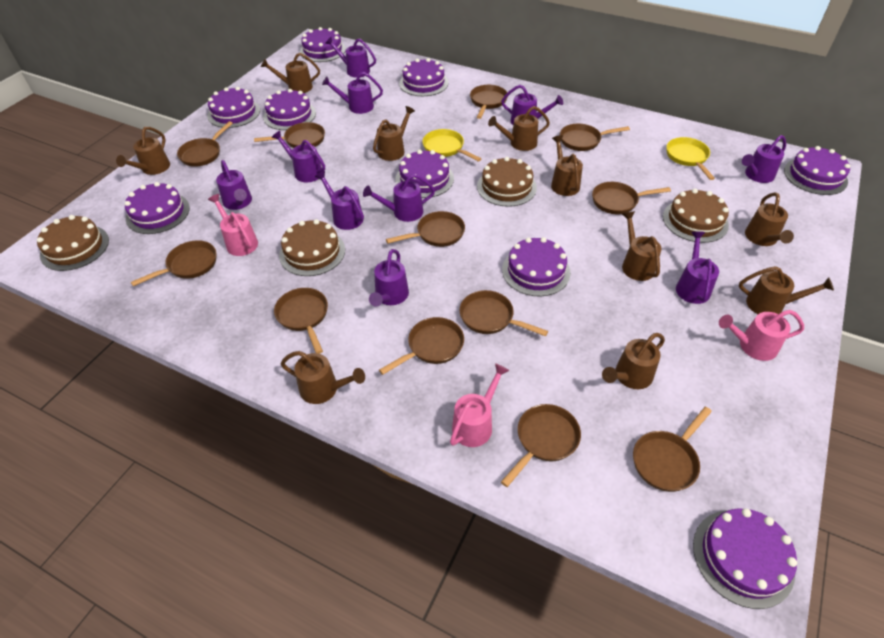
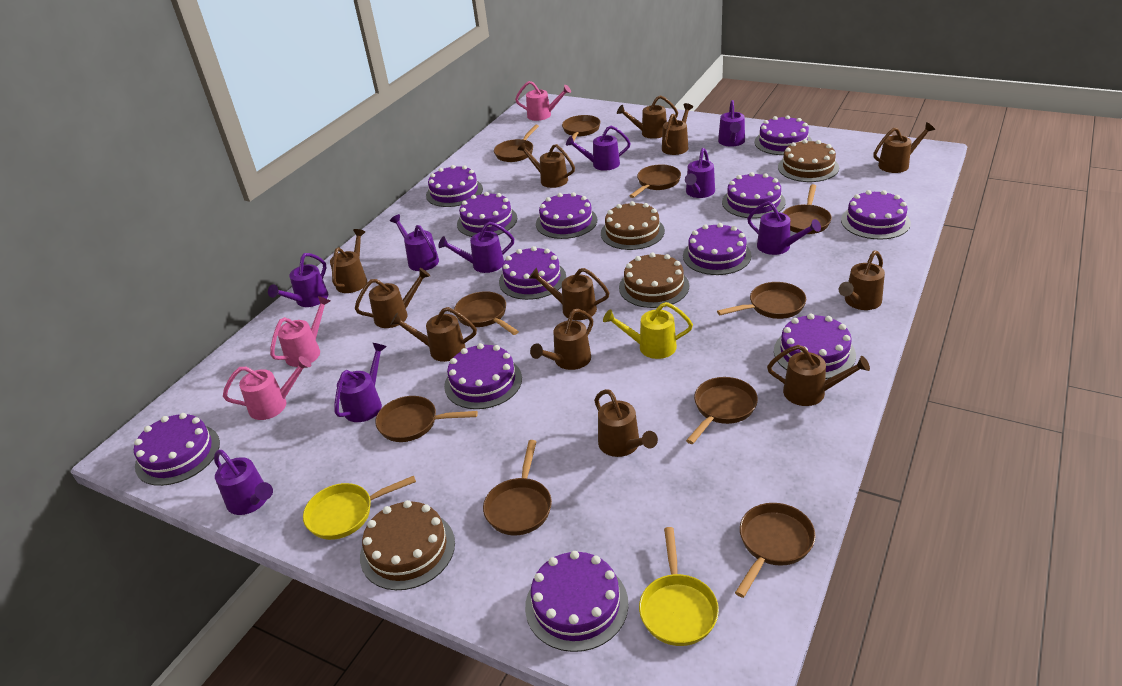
brown pan: 12 -> 10
brown watering can: 10 -> 12
purple cake: 9 -> 12
purple watering can: 10 -> 9
yellow watering can: 0 -> 1

